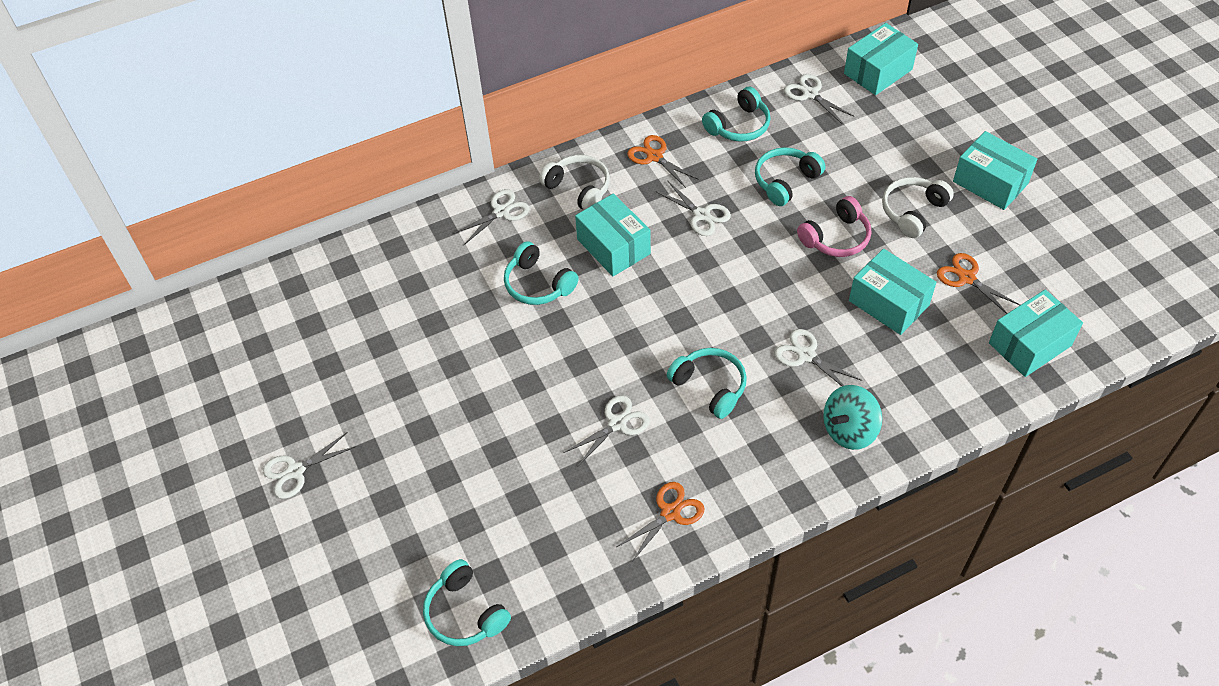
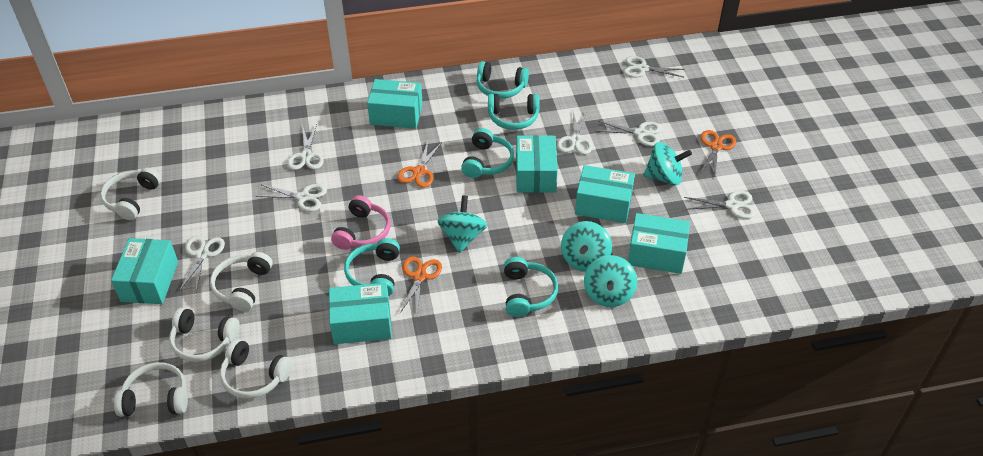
turquoise box: 5 -> 6
turquoise spinning top: 1 -> 4
white headphones: 2 -> 5
white scissors: 6 -> 7

